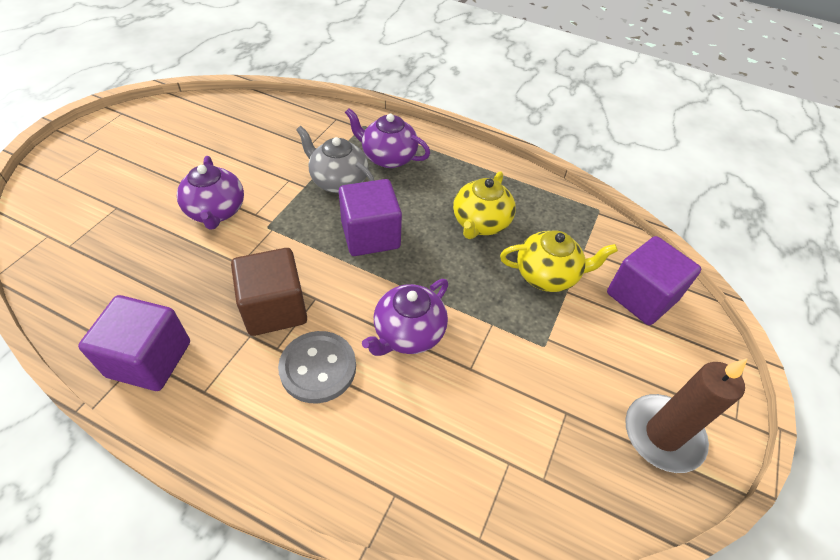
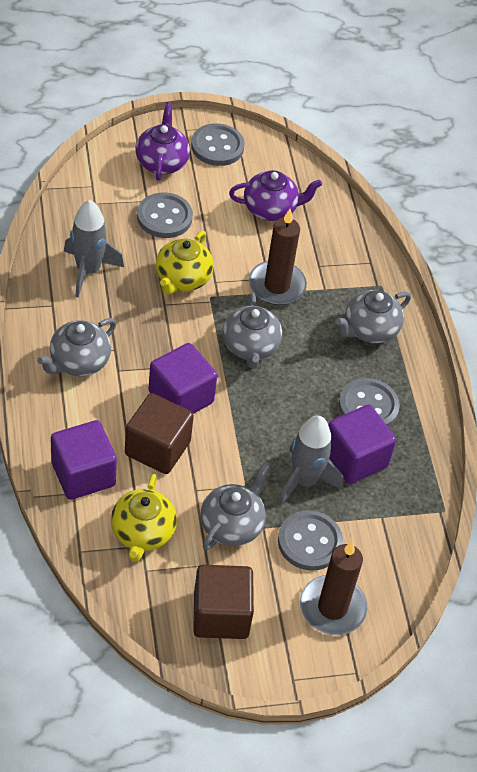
brown candle: 1 -> 2
brown cube: 1 -> 2
grey button: 1 -> 4
grey rocket: 0 -> 2
grey teapot: 1 -> 4
purple teapot: 3 -> 2

